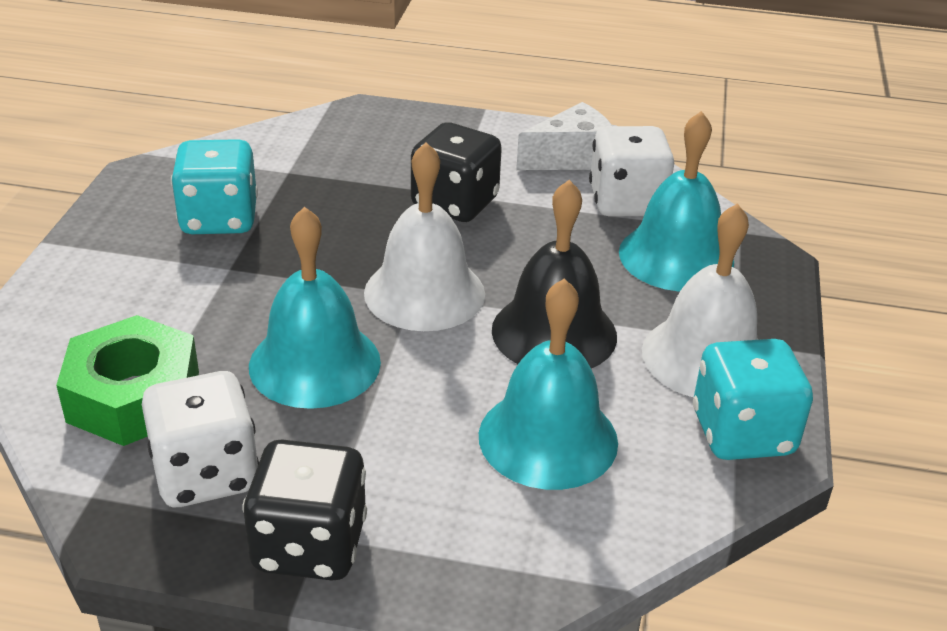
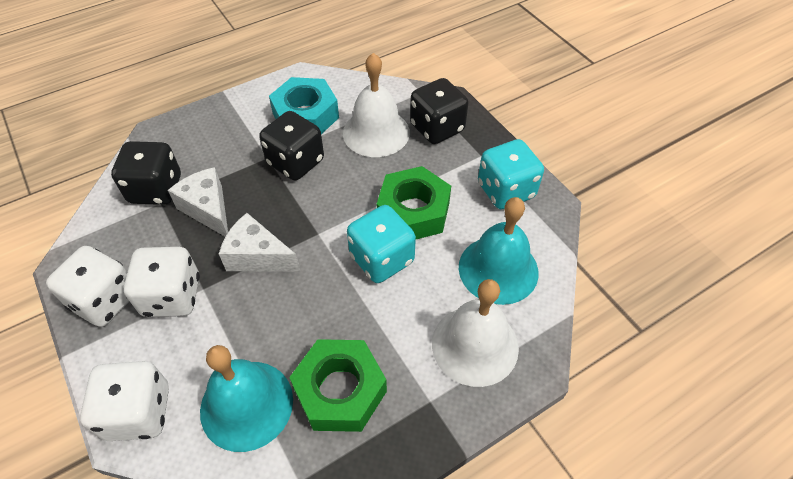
black bell: 1 -> 0
black dice: 2 -> 3
green nut: 1 -> 2
turquoise bell: 3 -> 2
turquoise nut: 0 -> 1
white cheese: 1 -> 2
white dice: 2 -> 3

